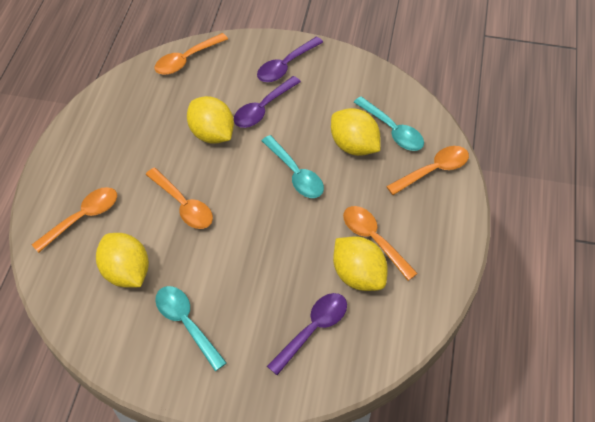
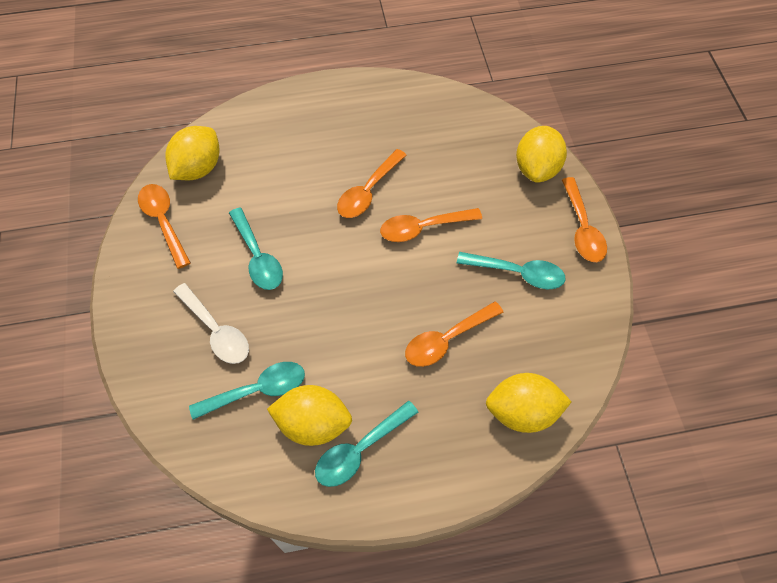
purple spoon: 3 -> 0
turquoise spoon: 3 -> 4
white spoon: 0 -> 1

